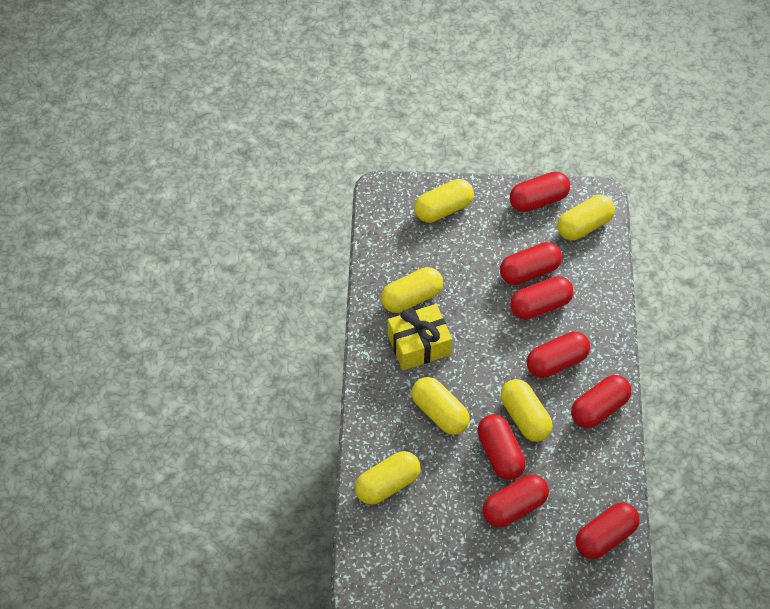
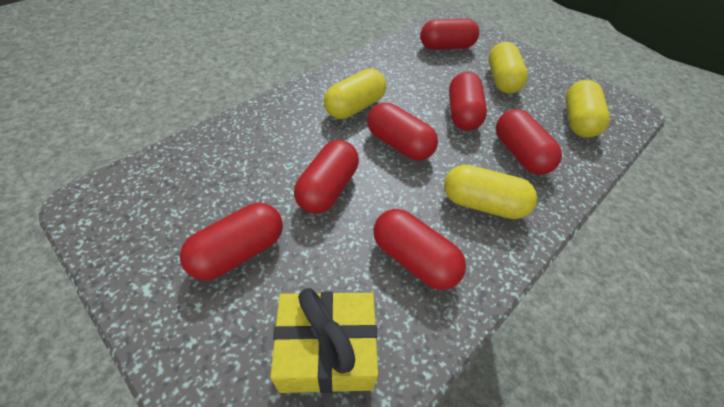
red capsule: 8 -> 7
yellow capsule: 6 -> 4

